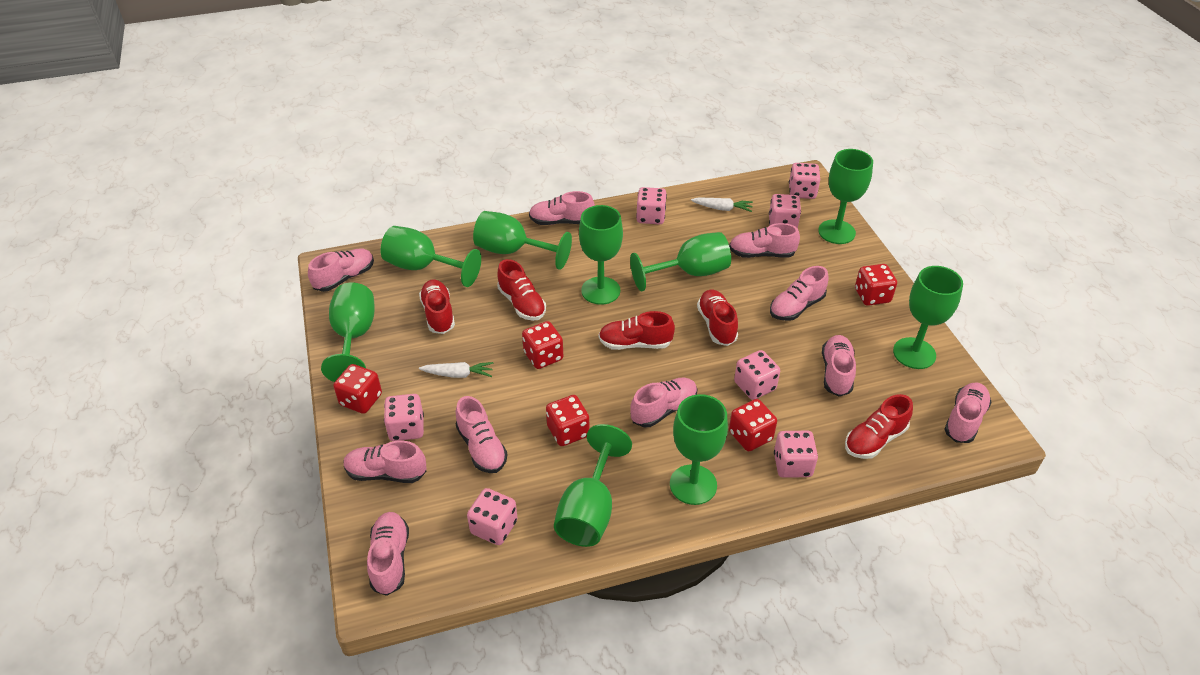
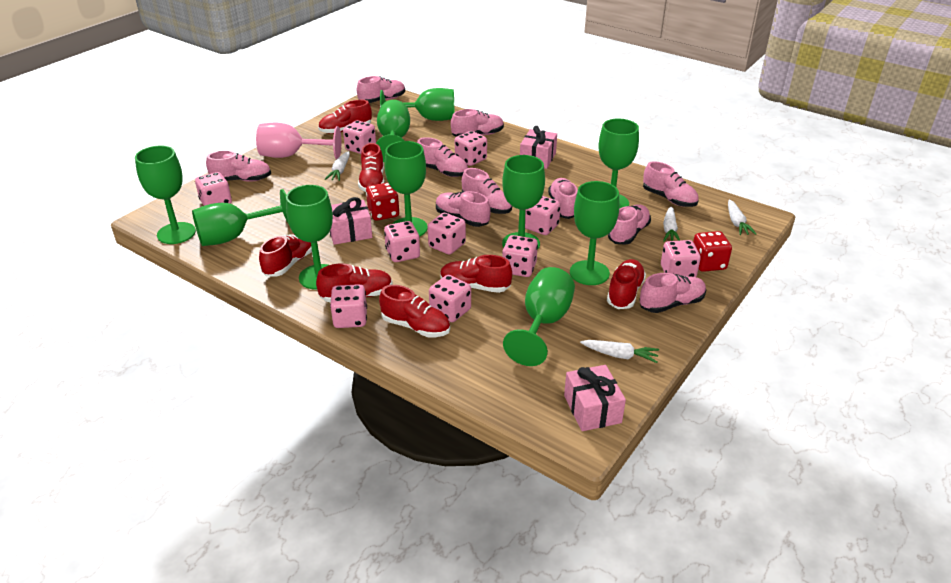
green goblet: 9 -> 10
pink dice: 7 -> 10
pink gift: 0 -> 3
pink goblet: 0 -> 1
red dice: 5 -> 2
red shoe: 5 -> 7
white carrot: 2 -> 4

